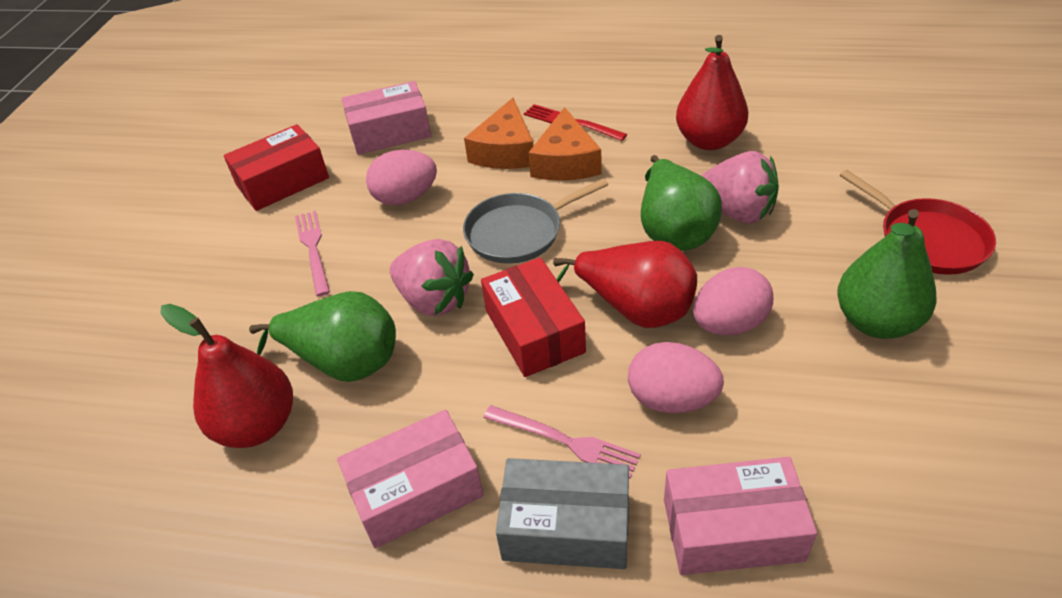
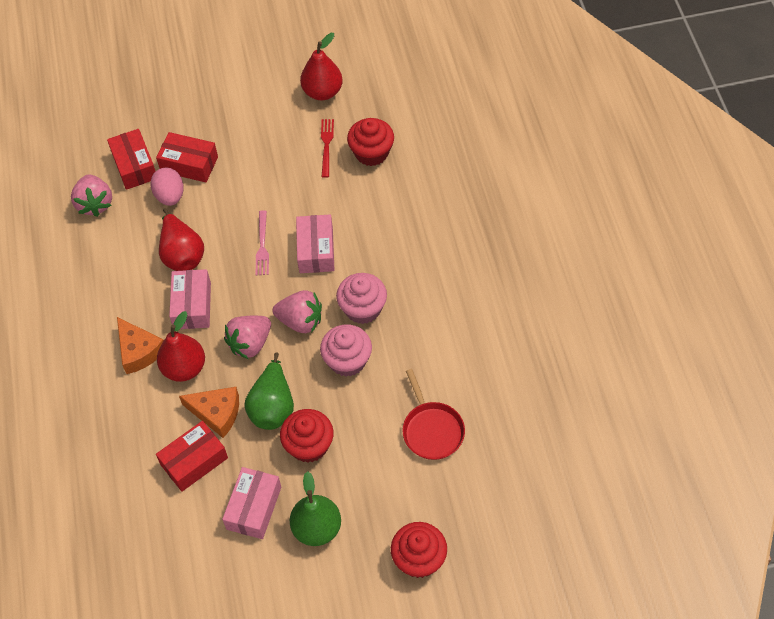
green pear: 3 -> 2
grey box: 1 -> 0
grey pan: 1 -> 0
pink cupcake: 0 -> 2
pink egg: 3 -> 1
pink fork: 2 -> 1
pink strawberry: 2 -> 3
red box: 2 -> 3
red cupcake: 0 -> 3

